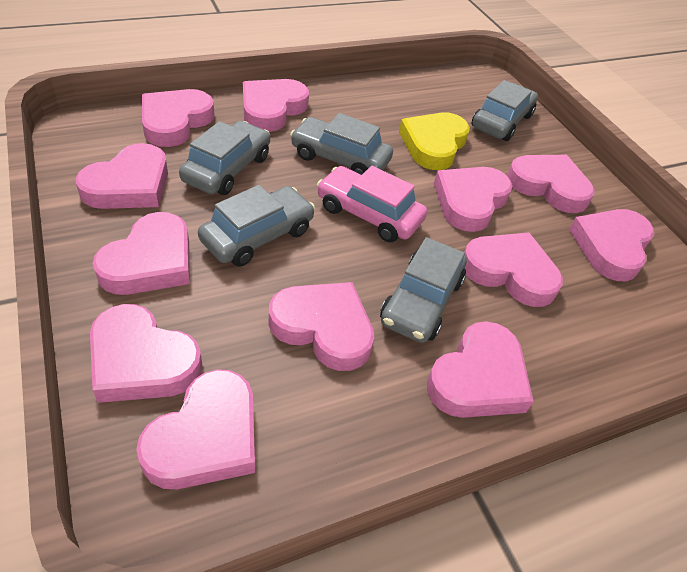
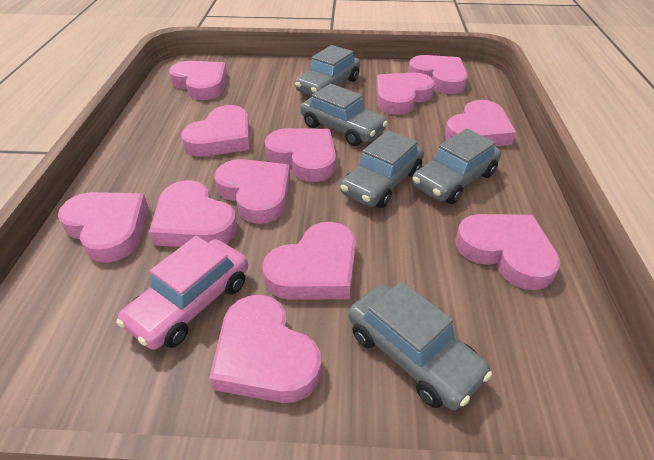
yellow heart: 1 -> 0

